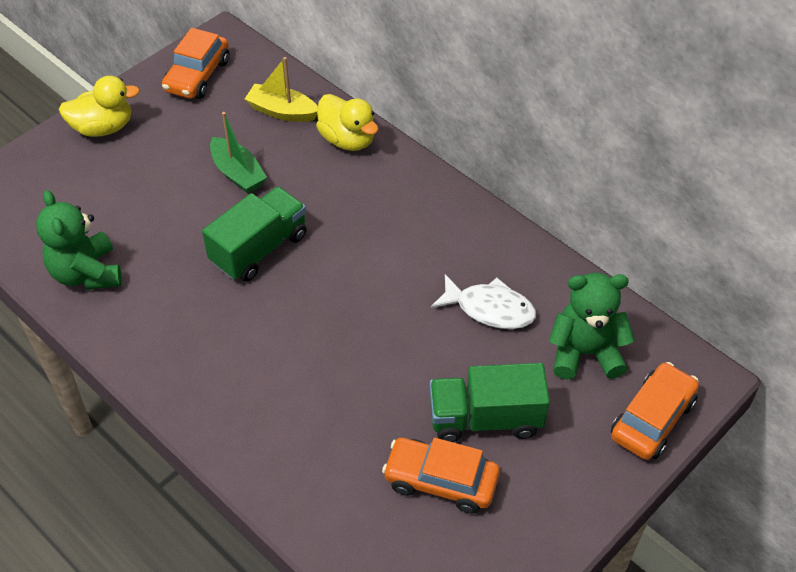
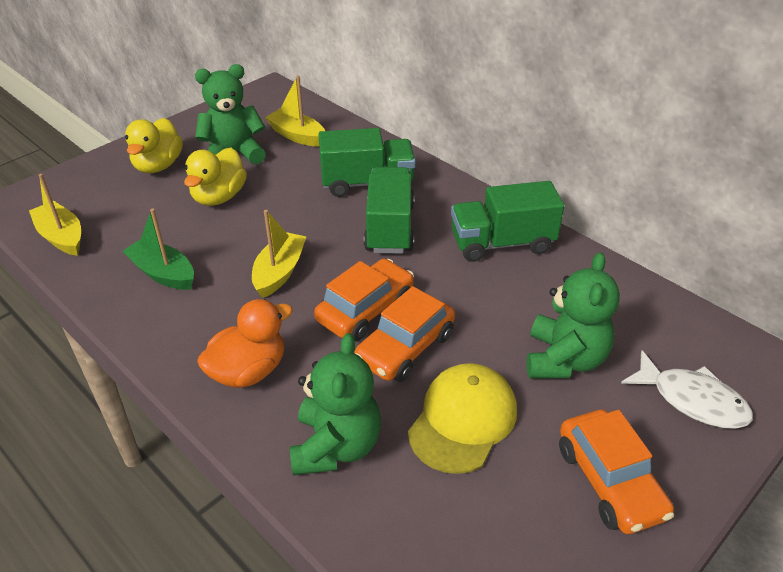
green teddy bear: 2 -> 3
green truck: 2 -> 3
orange duck: 0 -> 1
yellow boat: 1 -> 3
yellow cap: 0 -> 1

